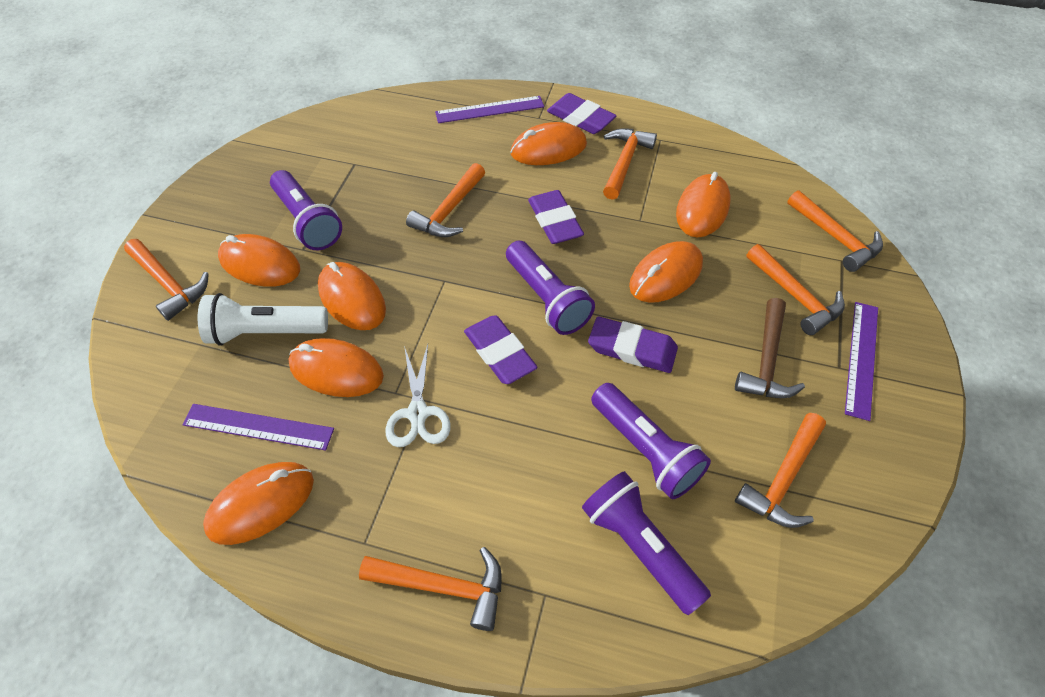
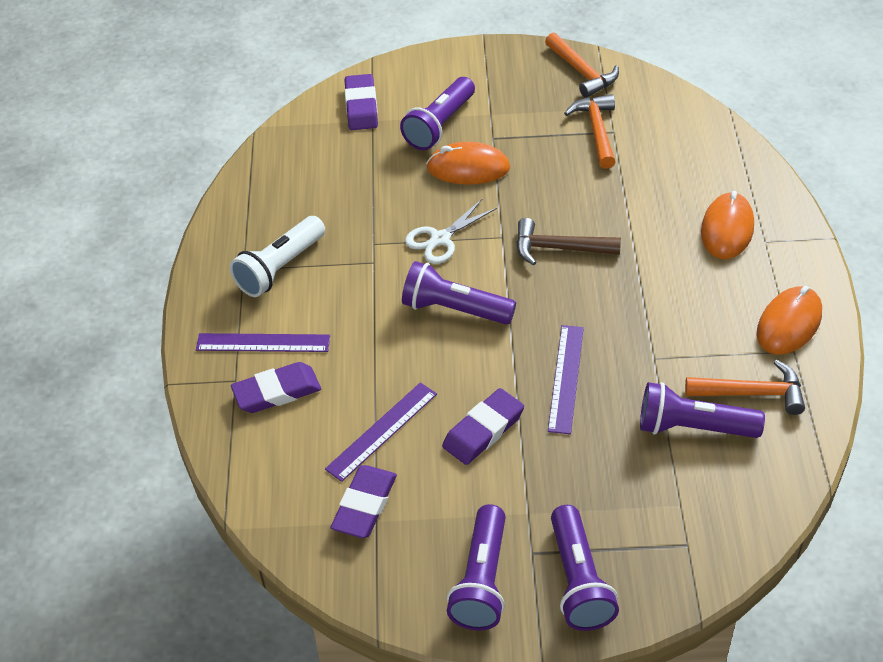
orange hammer: 7 -> 3
orange mouse: 7 -> 3
purple flashlight: 4 -> 5

